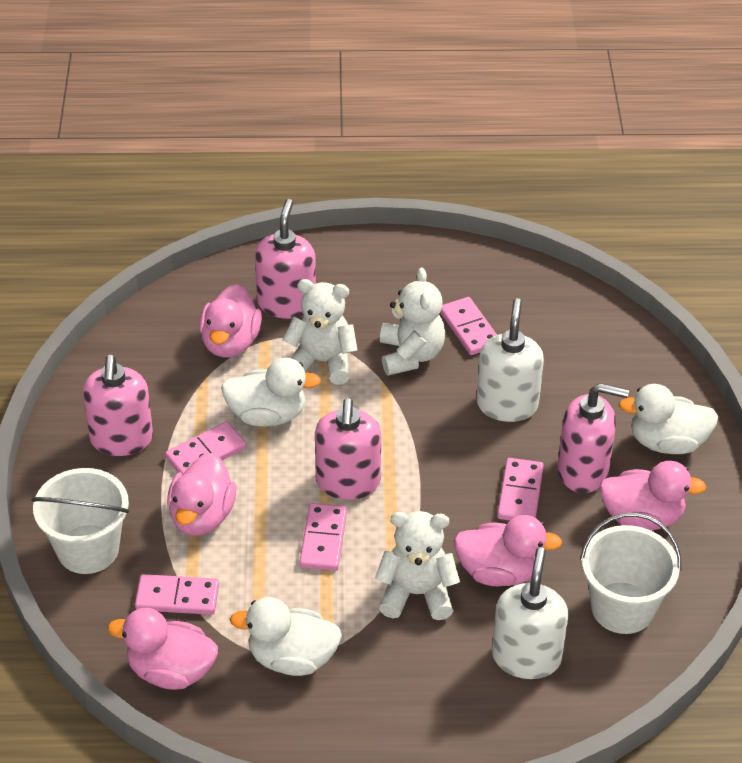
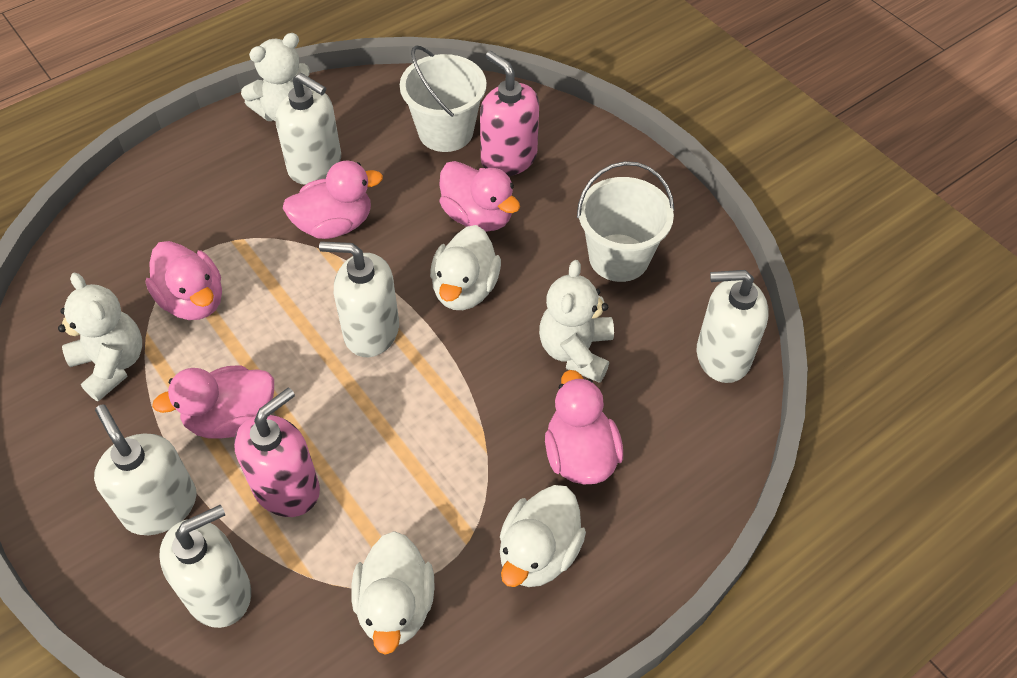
pink domino: 5 -> 0
pink soap dispenser: 4 -> 2
white soap dispenser: 2 -> 5

